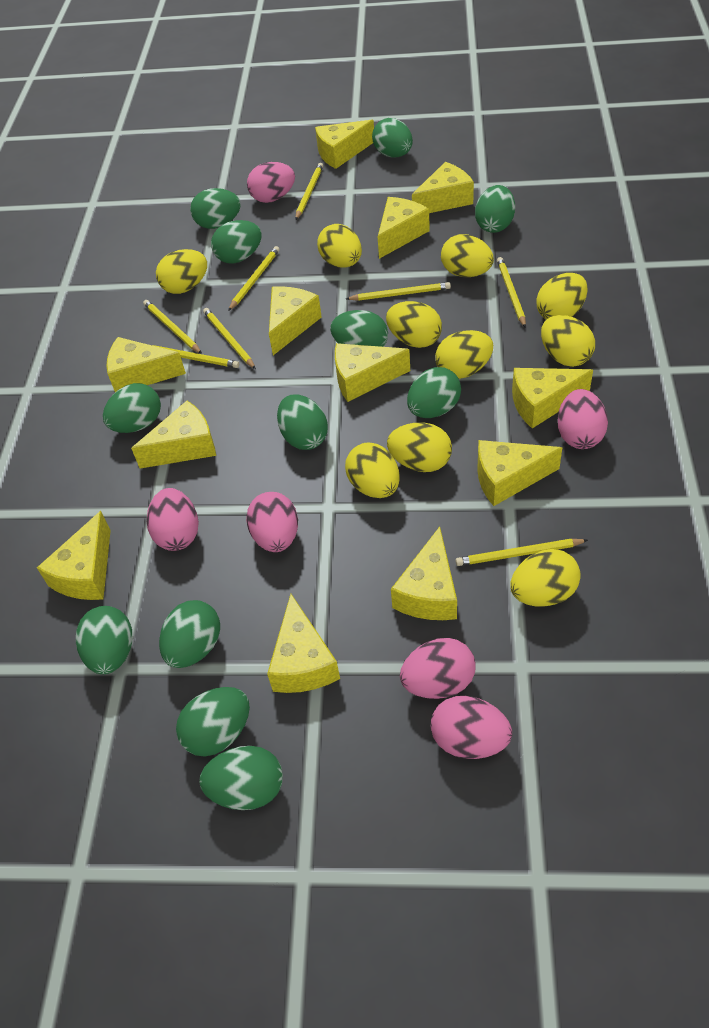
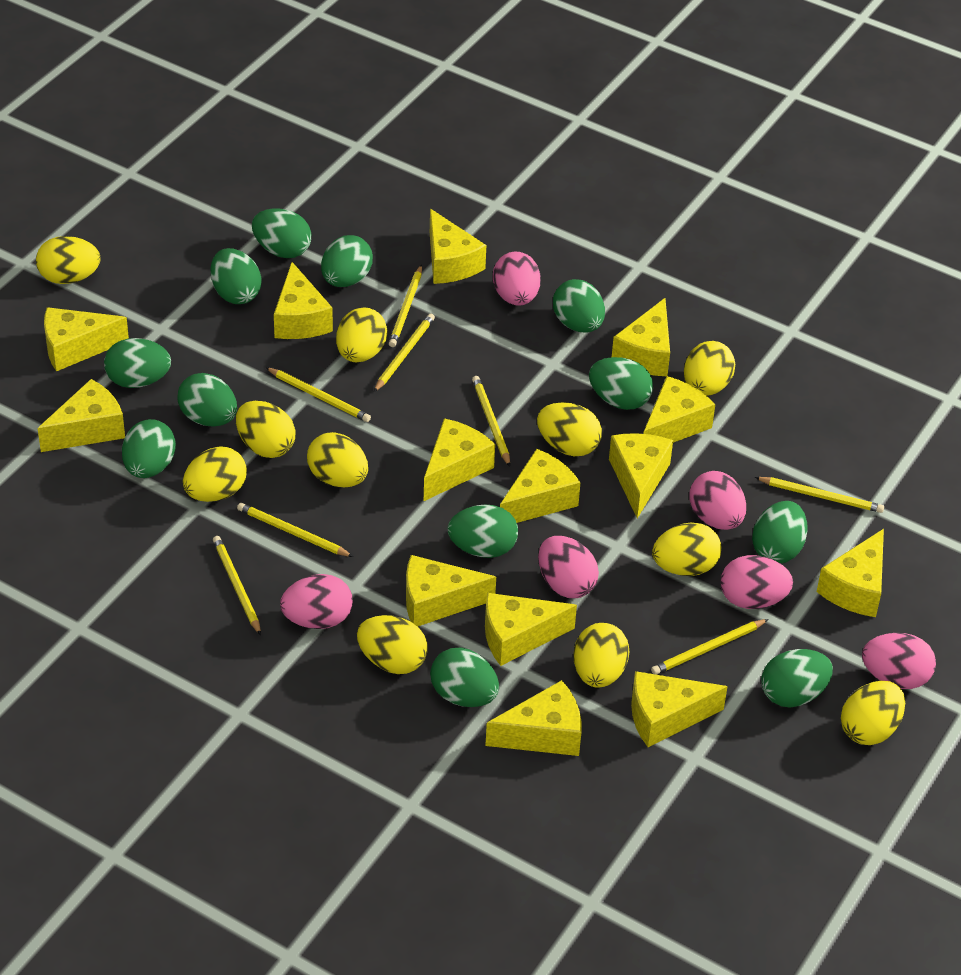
yellow cheese: 12 -> 14
yellow egg: 10 -> 11

